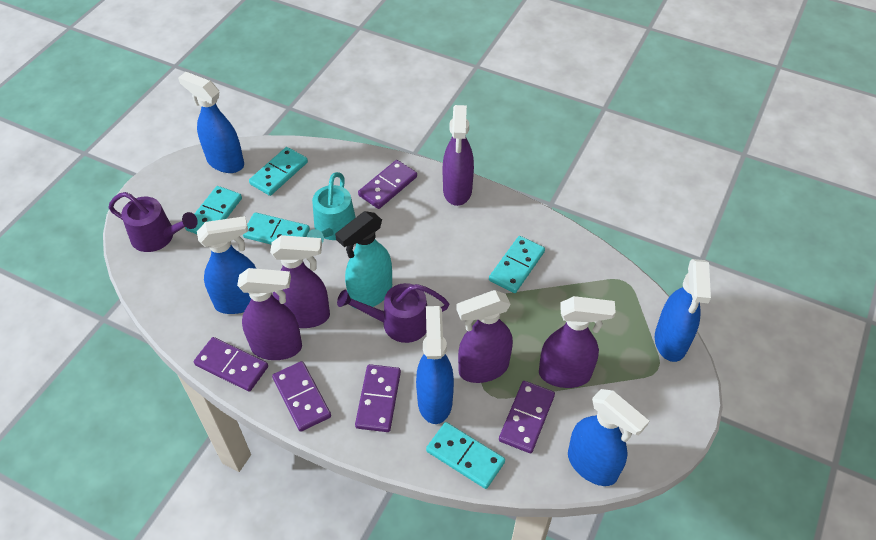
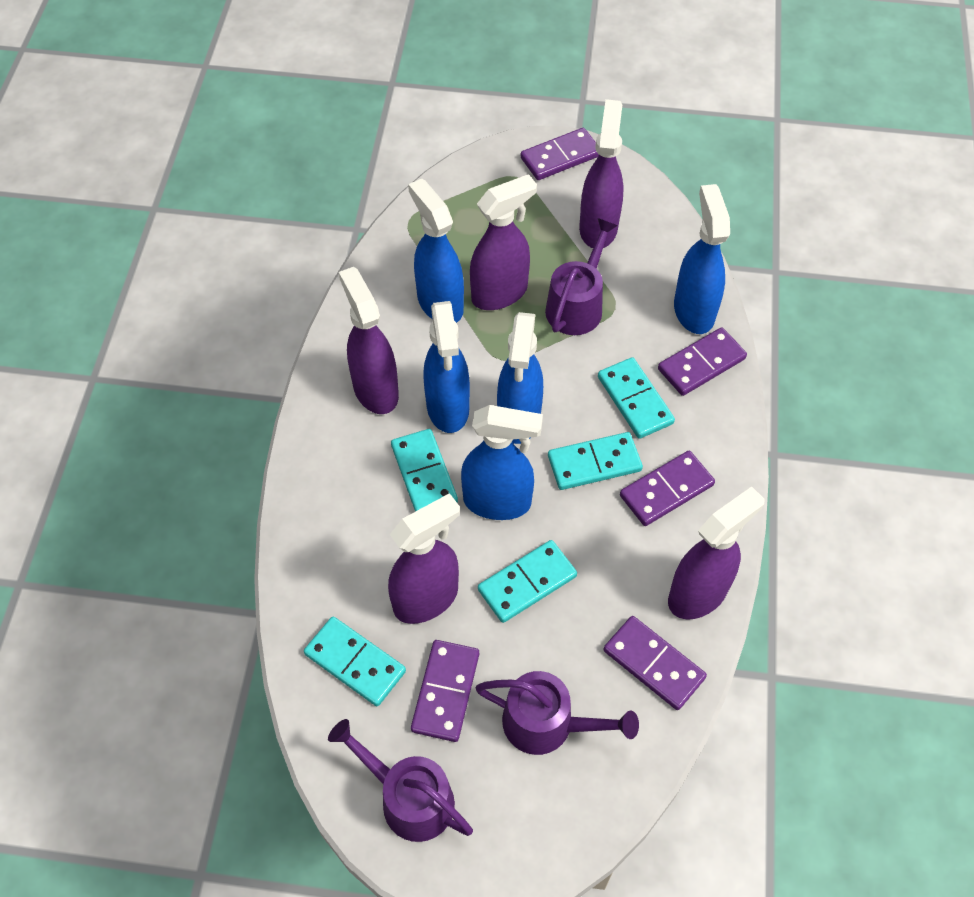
purple watering can: 2 -> 3
turquoise spray bottle: 1 -> 0
turquoise watering can: 1 -> 0

